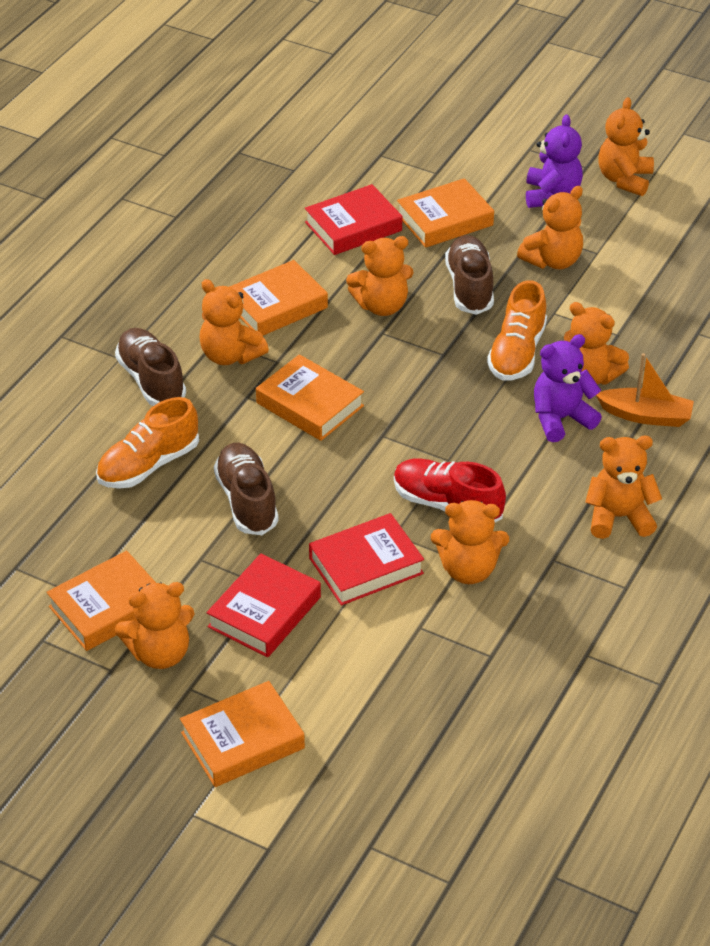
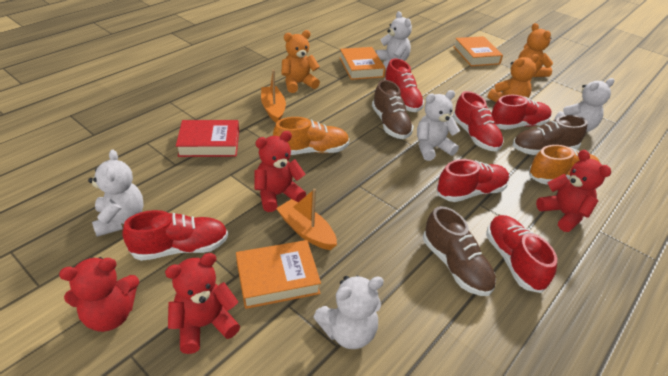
orange boat: 1 -> 2
orange book: 5 -> 3
orange teddy bear: 8 -> 3
purple teddy bear: 2 -> 0
red book: 3 -> 1
red shoe: 1 -> 6
red teddy bear: 0 -> 4
white teddy bear: 0 -> 5

